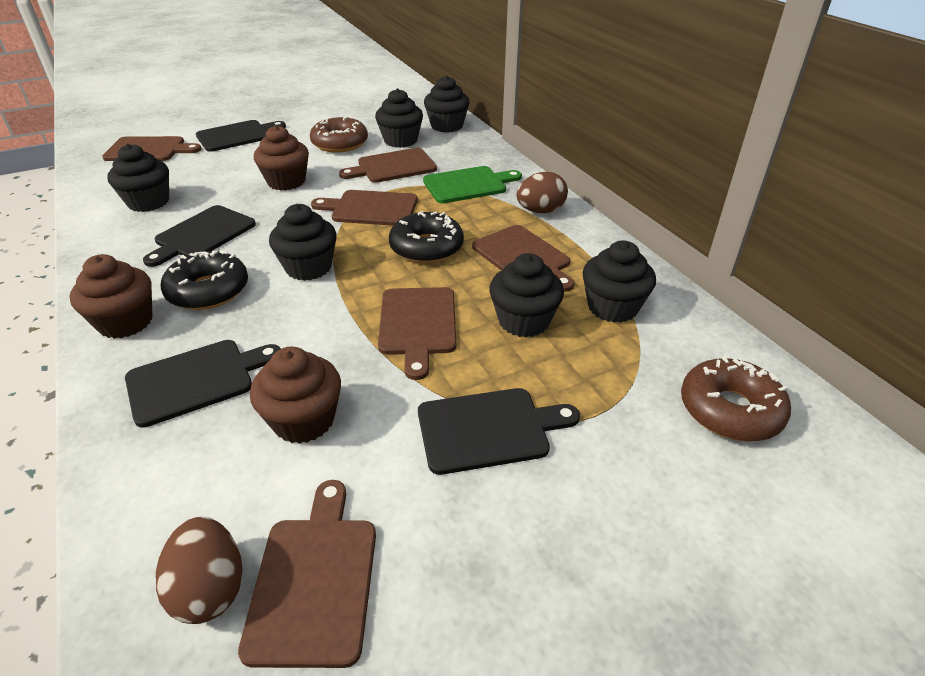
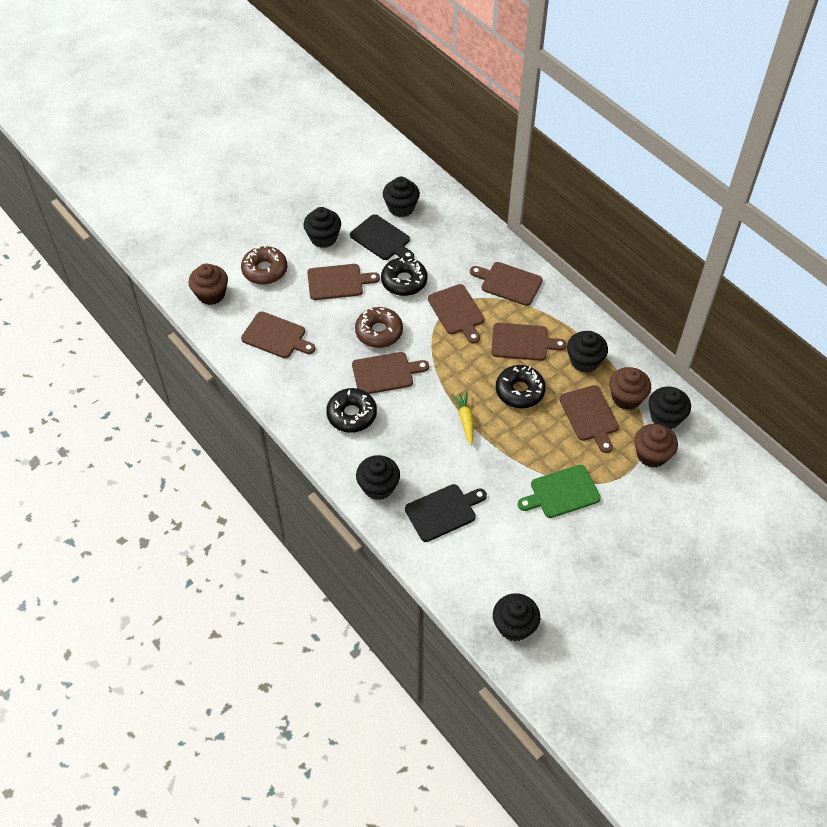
black cutting board: 4 -> 2
black donut: 2 -> 3
brown cutting board: 6 -> 7
brown egg: 2 -> 0
yellow carrot: 0 -> 1

